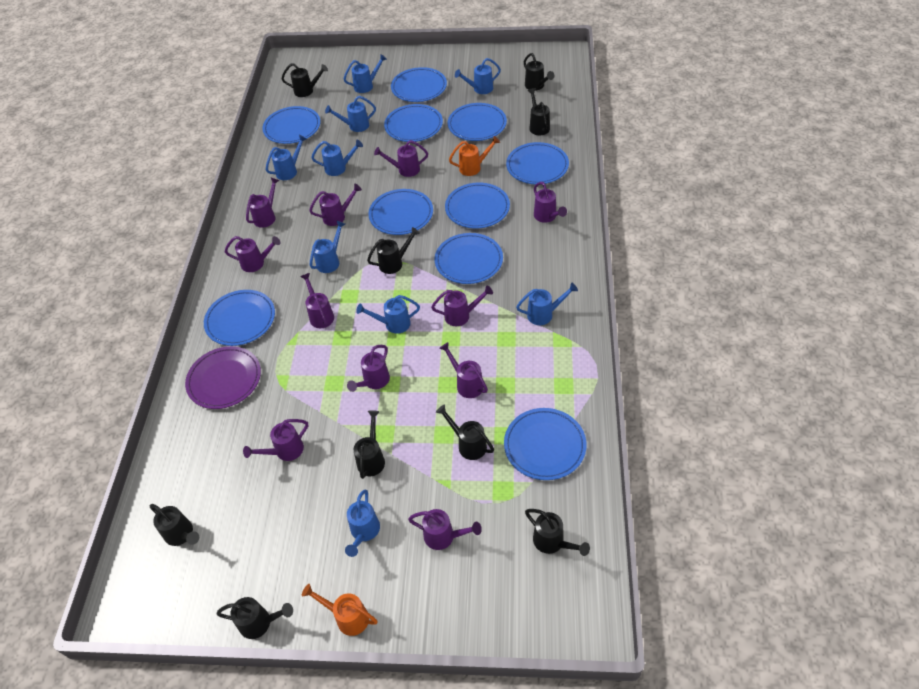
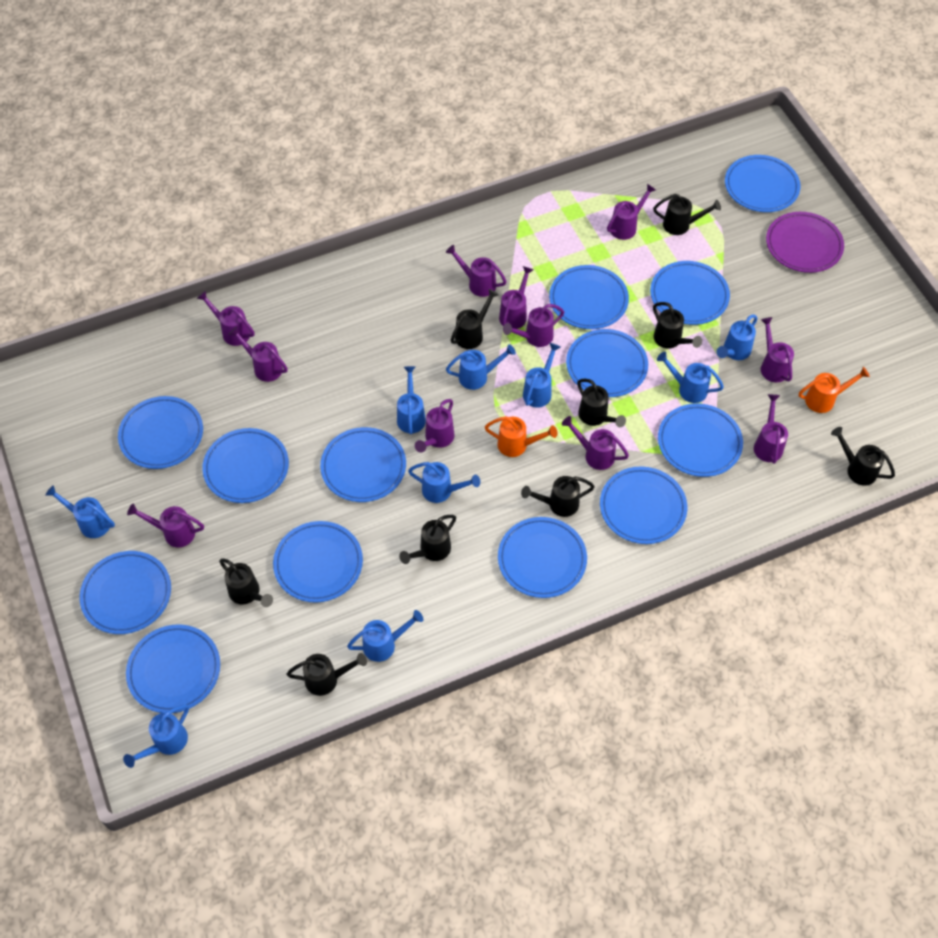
blue plate: 10 -> 13

